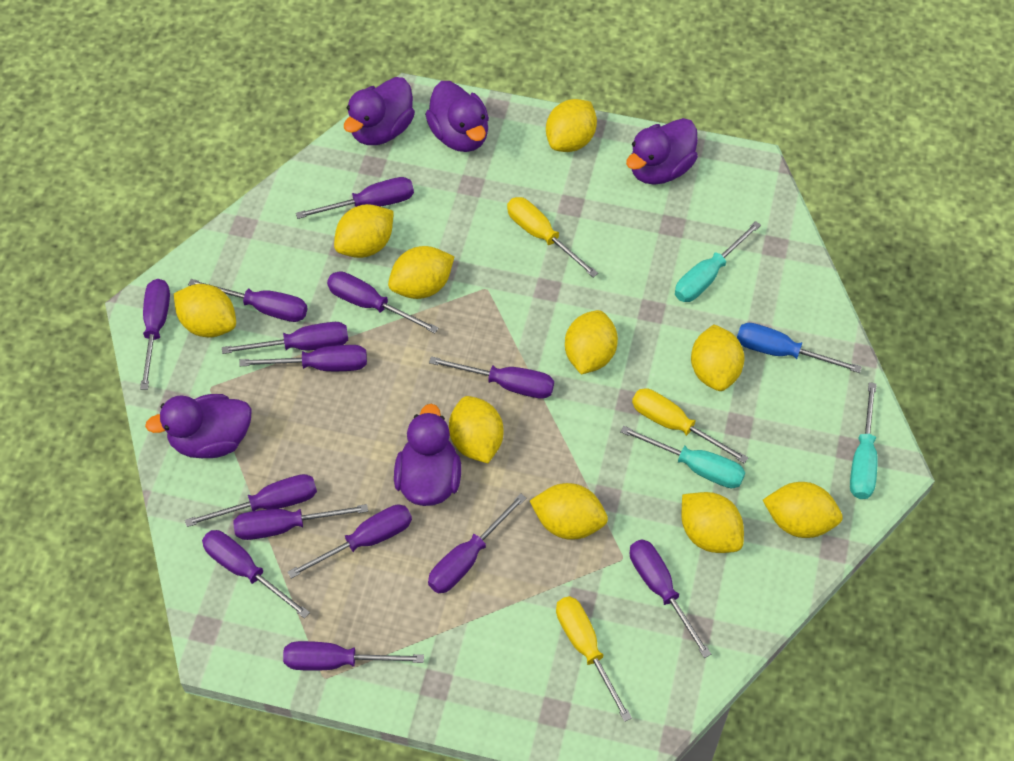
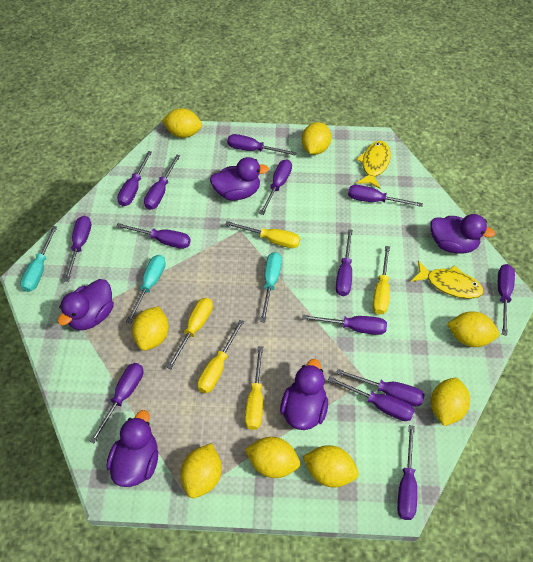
blue screwdriver: 1 -> 0
yellow fish: 0 -> 2
yellow lemon: 10 -> 8
yellow screwdriver: 3 -> 5

